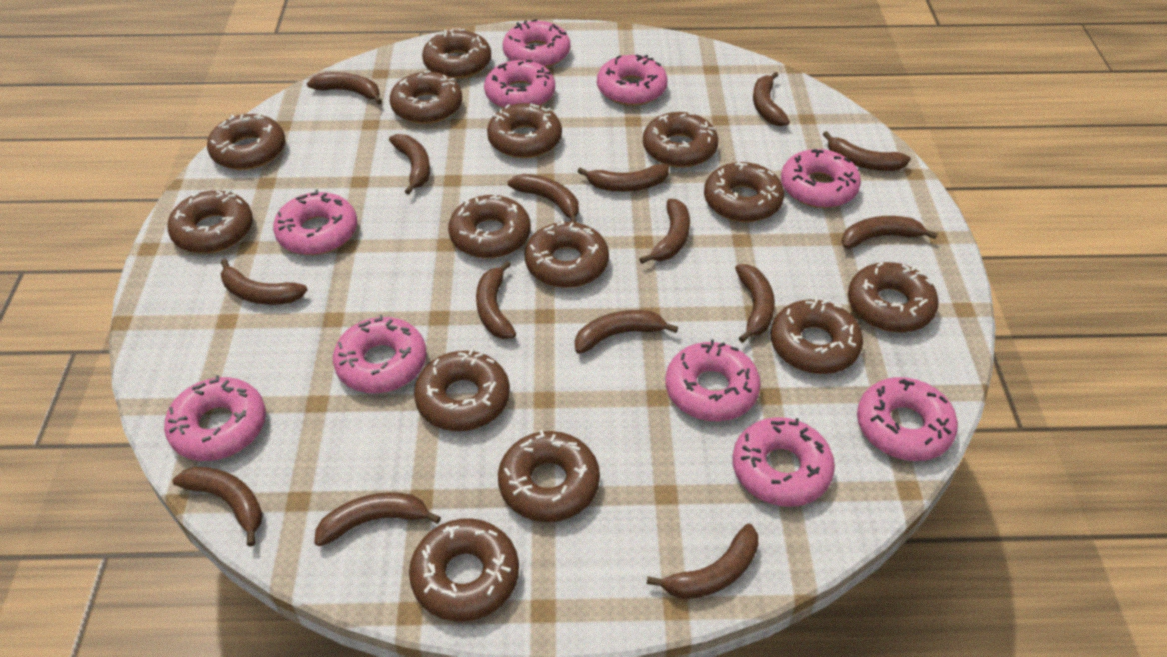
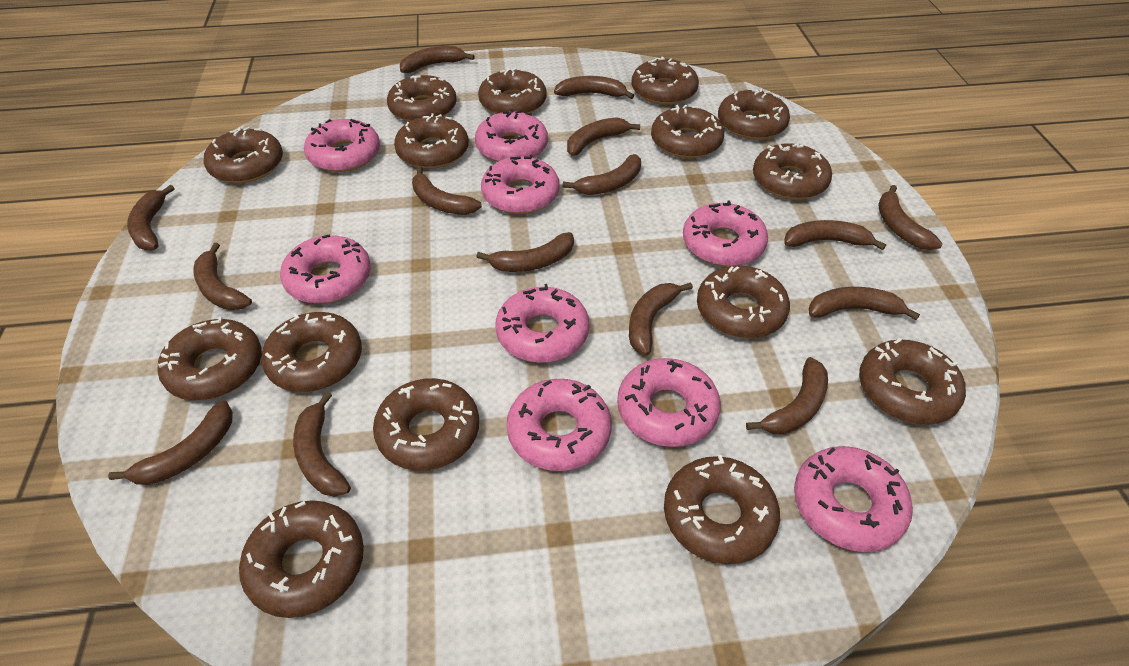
brown donut: 14 -> 15
pink donut: 10 -> 9

